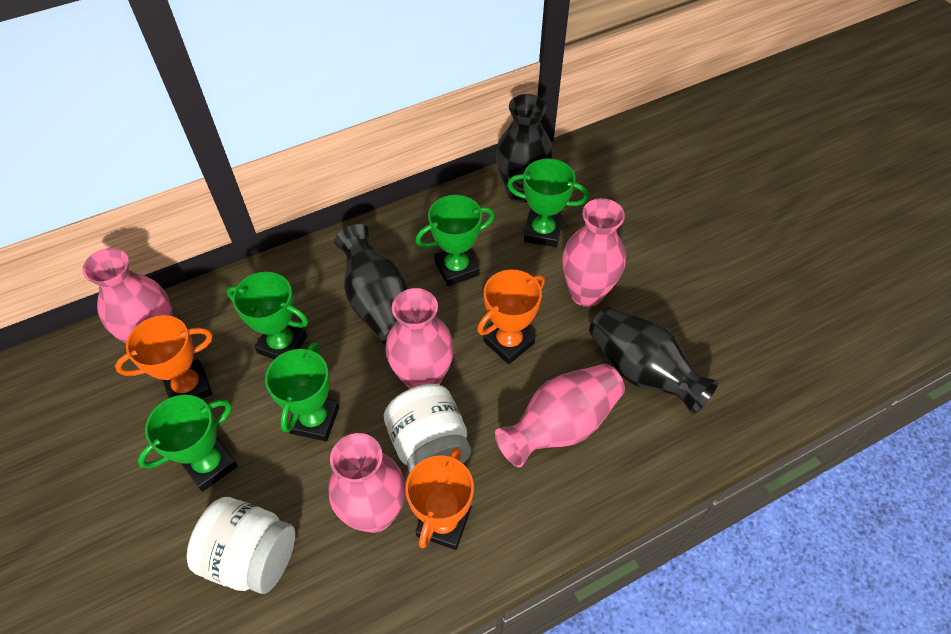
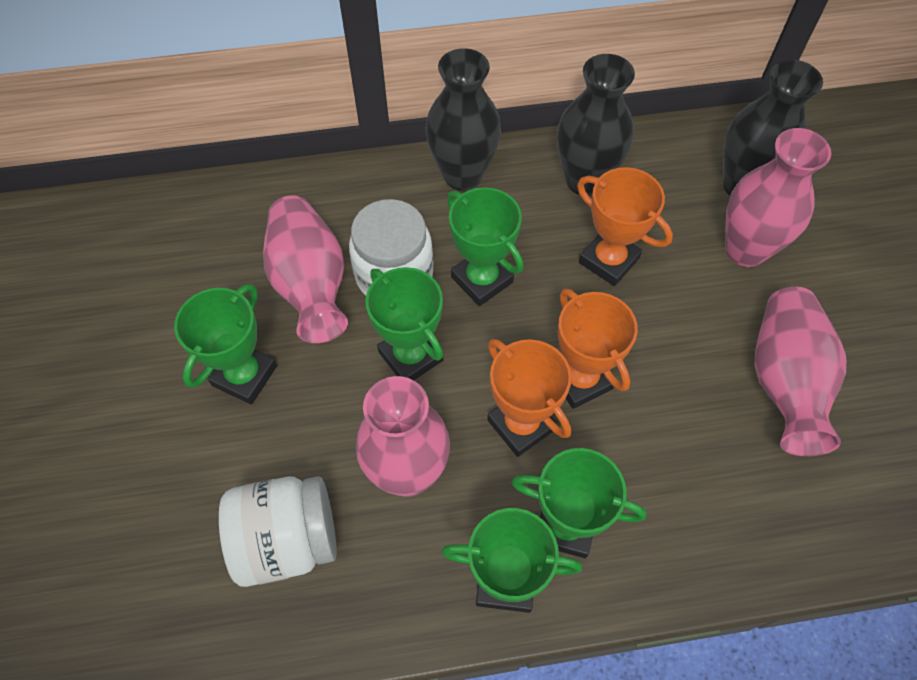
pink vase: 5 -> 4

